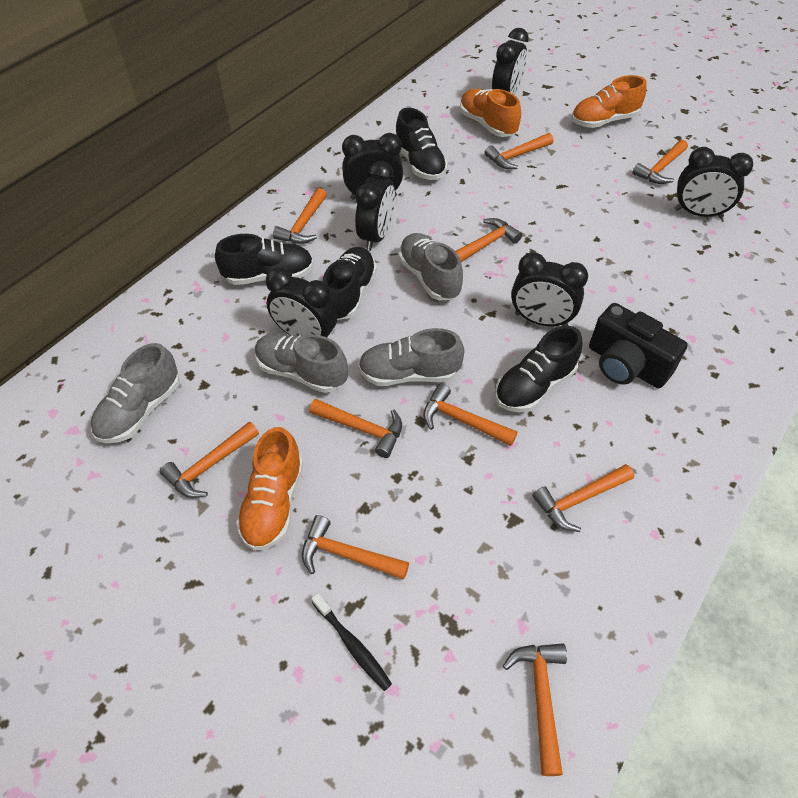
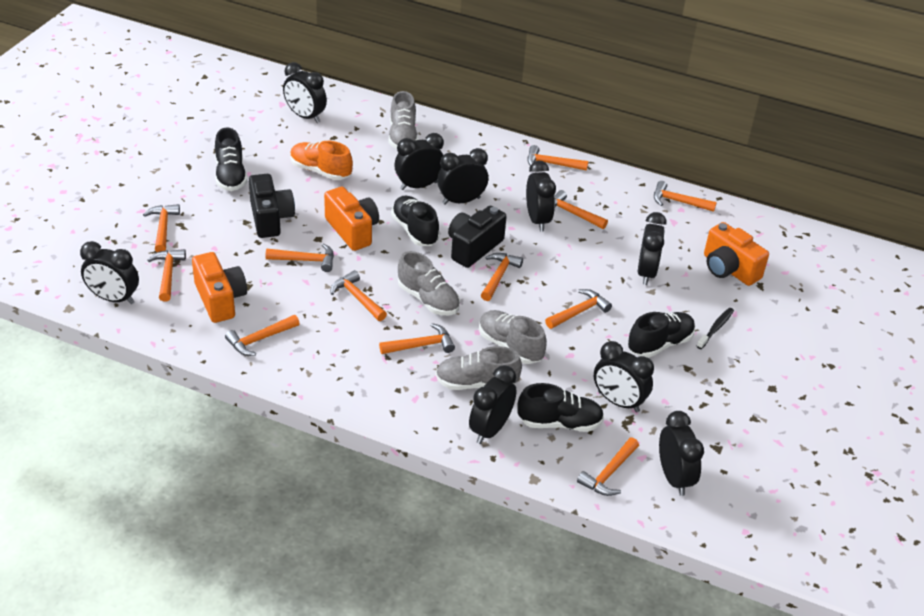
black camera: 1 -> 2
black clock: 6 -> 9
orange camera: 0 -> 3
orange hammer: 10 -> 12
orange shoe: 3 -> 1

